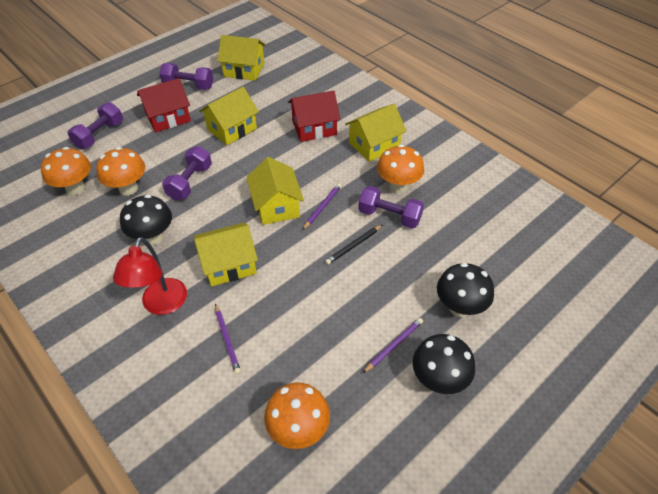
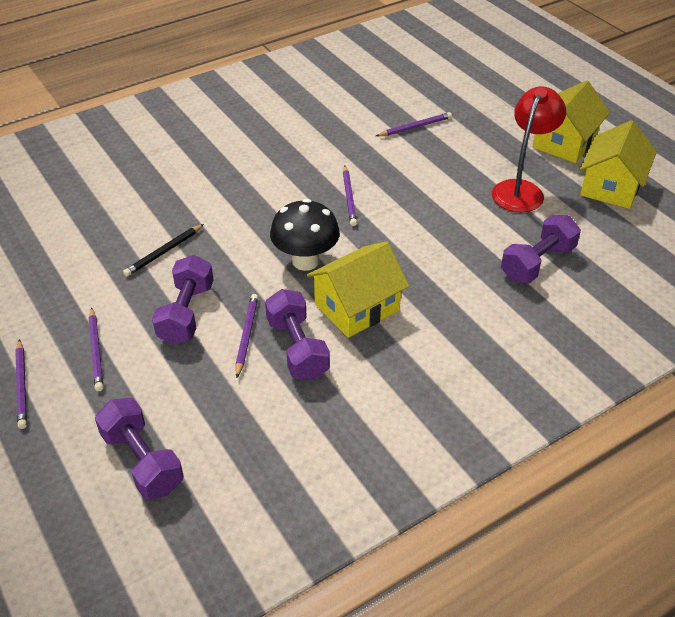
black mushroom: 3 -> 1
orange mushroom: 4 -> 0
purple pencil: 3 -> 5
red house: 2 -> 0
yellow house: 5 -> 3

